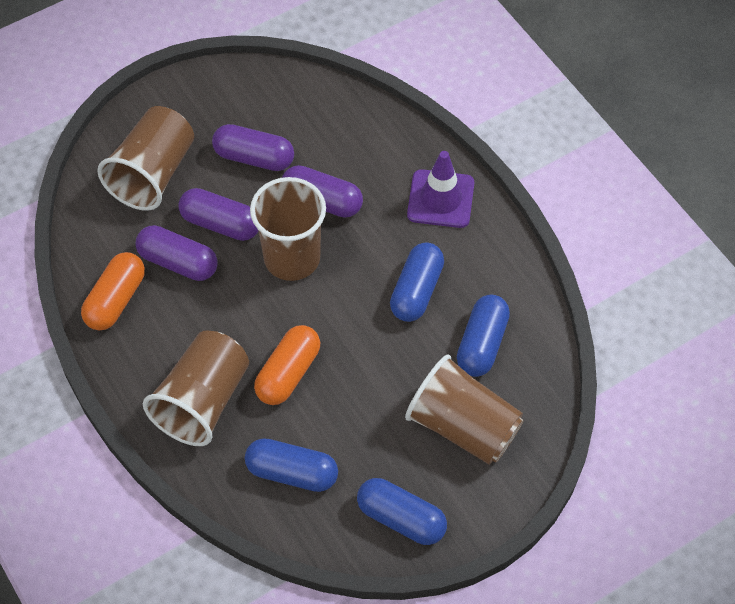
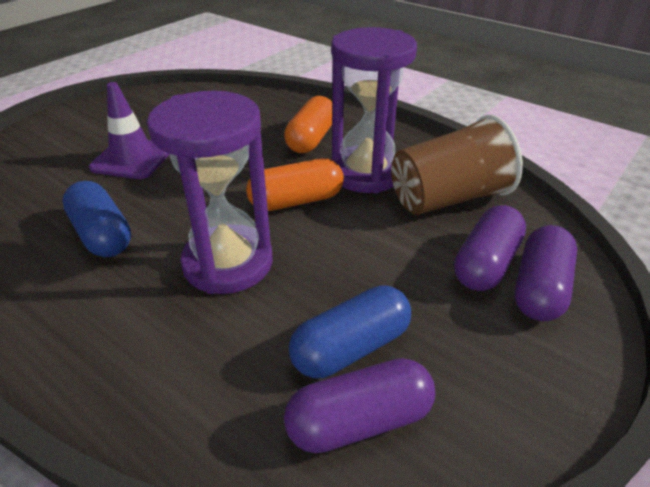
blue capsule: 4 -> 2
brown cup: 4 -> 1
purple capsule: 4 -> 3
purple hourglass: 0 -> 2

